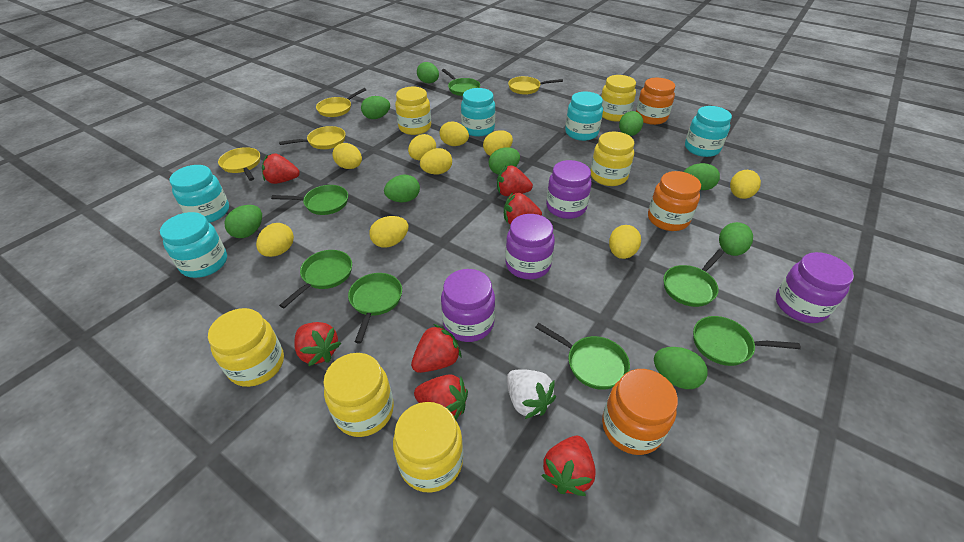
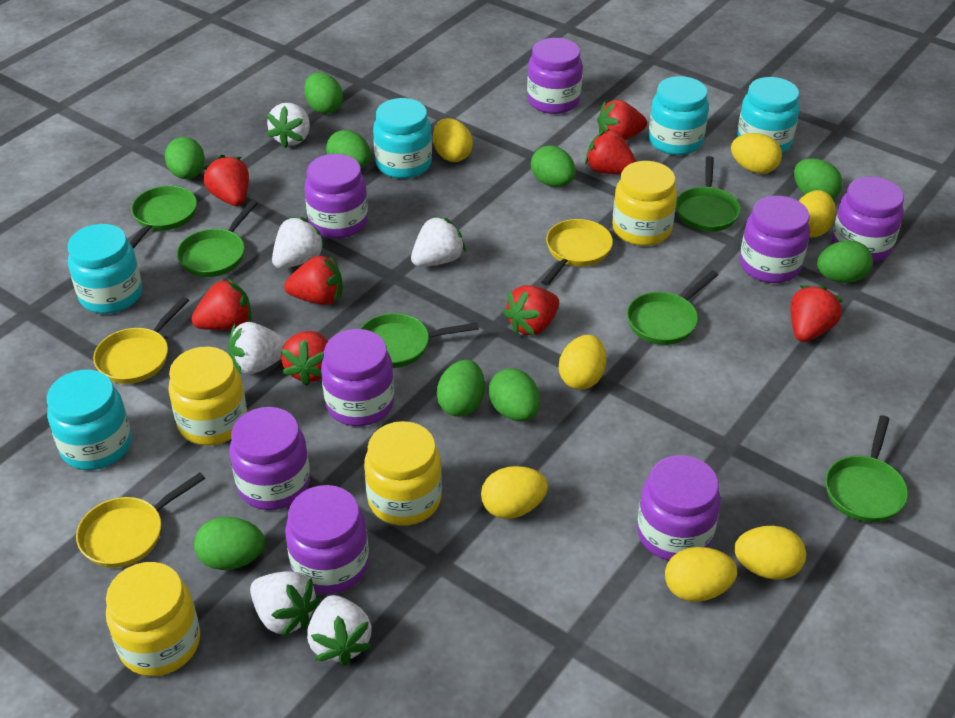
green pan: 7 -> 6
orange jar: 3 -> 0
purple jar: 4 -> 8
red strawberry: 7 -> 8
white strawberry: 1 -> 6
yellow egg: 9 -> 7
yellow jar: 6 -> 4
yellow pan: 4 -> 3

